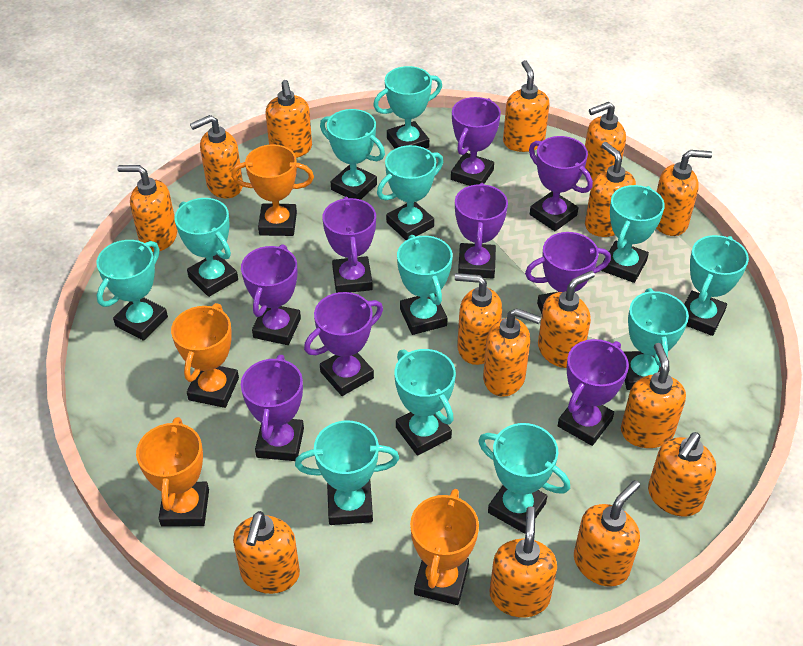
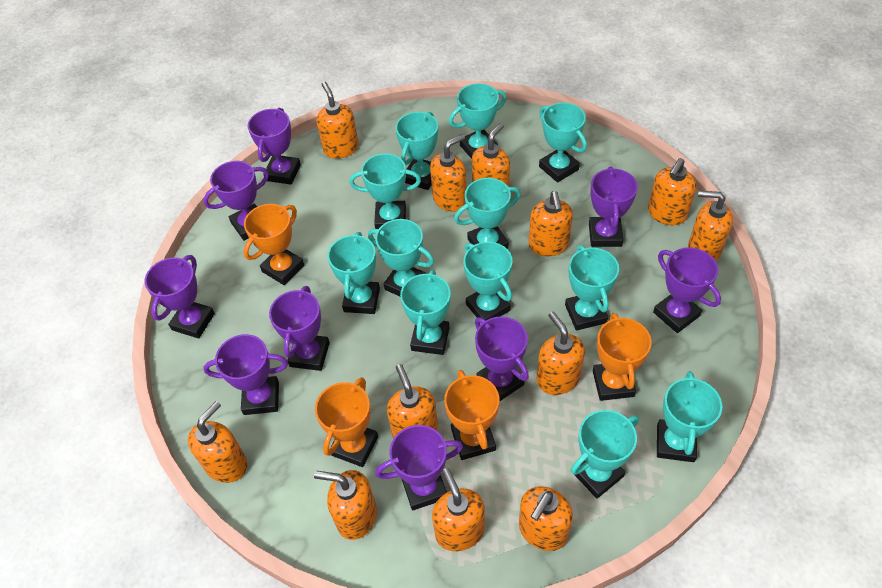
orange soap dispenser: 15 -> 12

